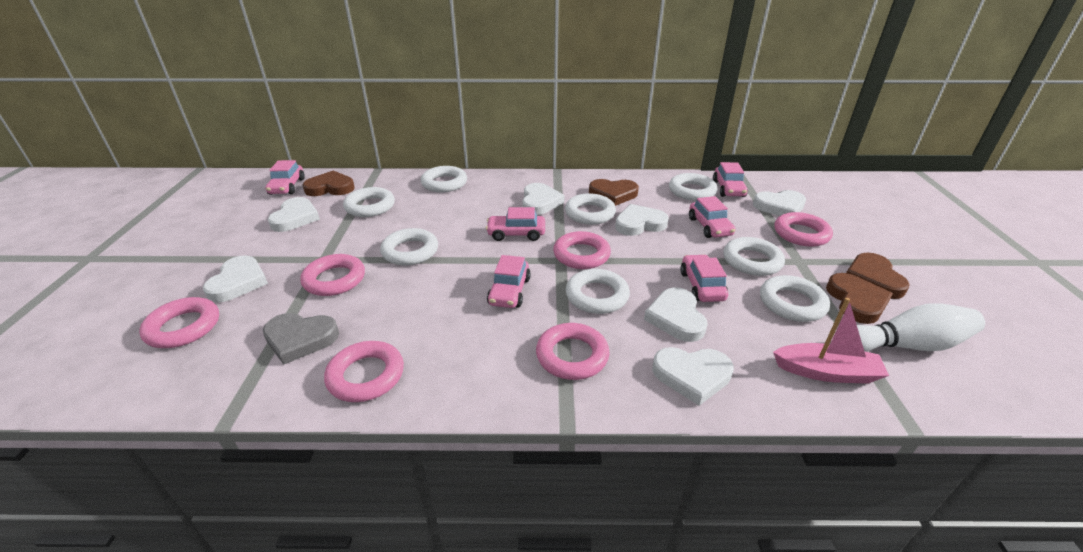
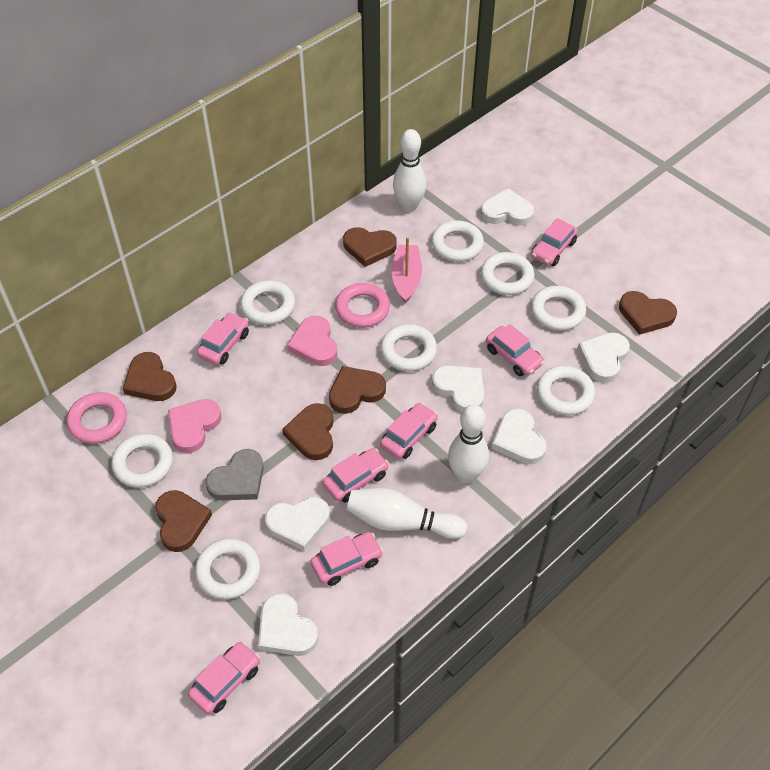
brown heart: 4 -> 6
pink car: 6 -> 7
pink heart: 0 -> 2
pink ring: 6 -> 2
white bowling pin: 1 -> 3
white heart: 7 -> 6

